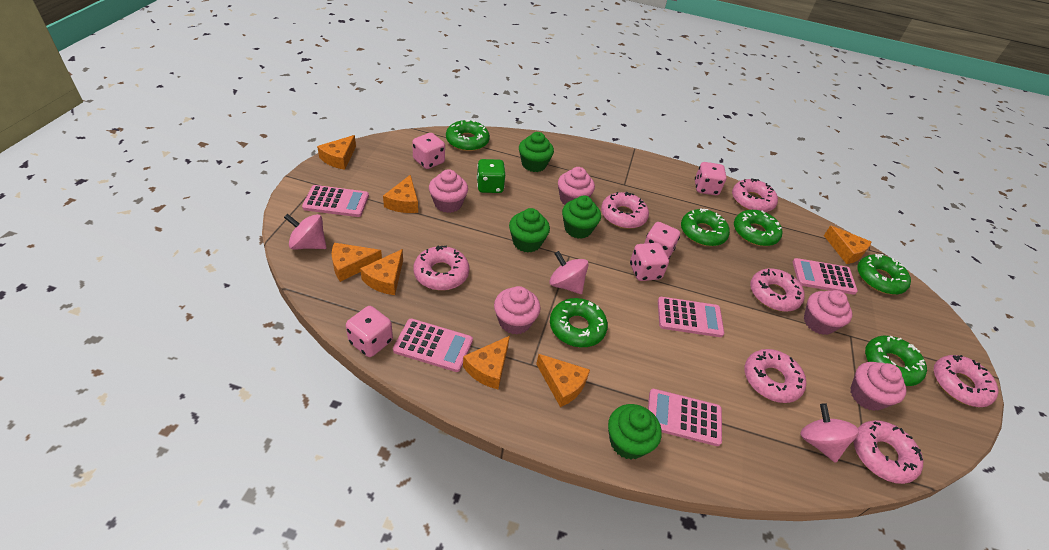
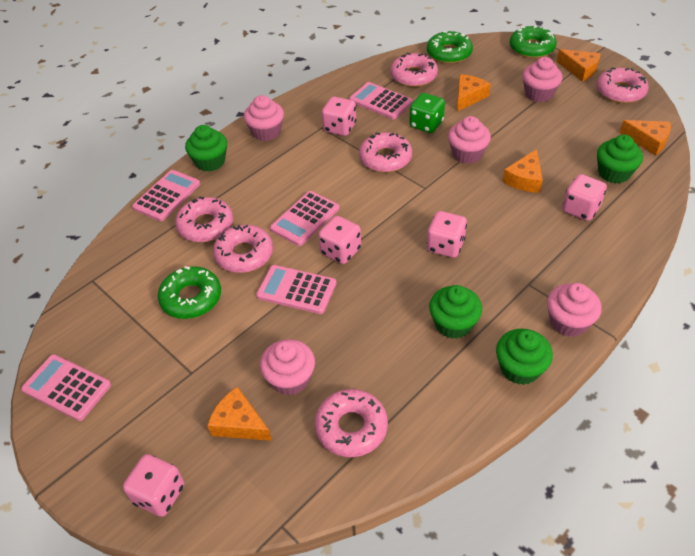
green donut: 6 -> 3
orange cheese: 7 -> 5
pink donut: 7 -> 6
pink spinning top: 3 -> 0

